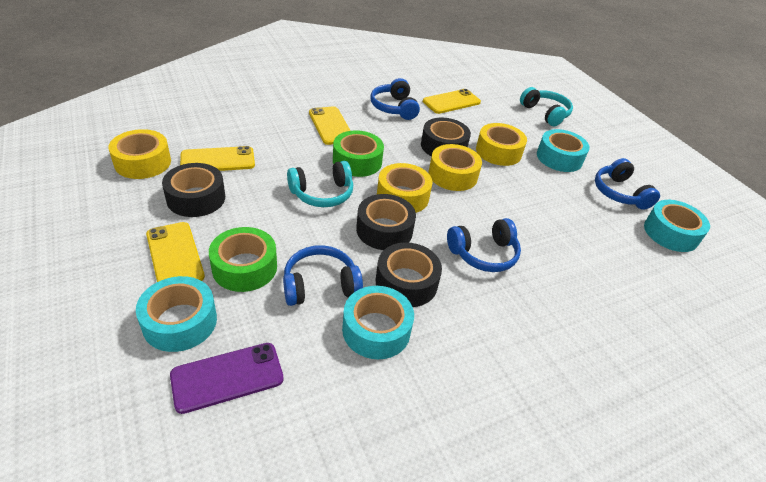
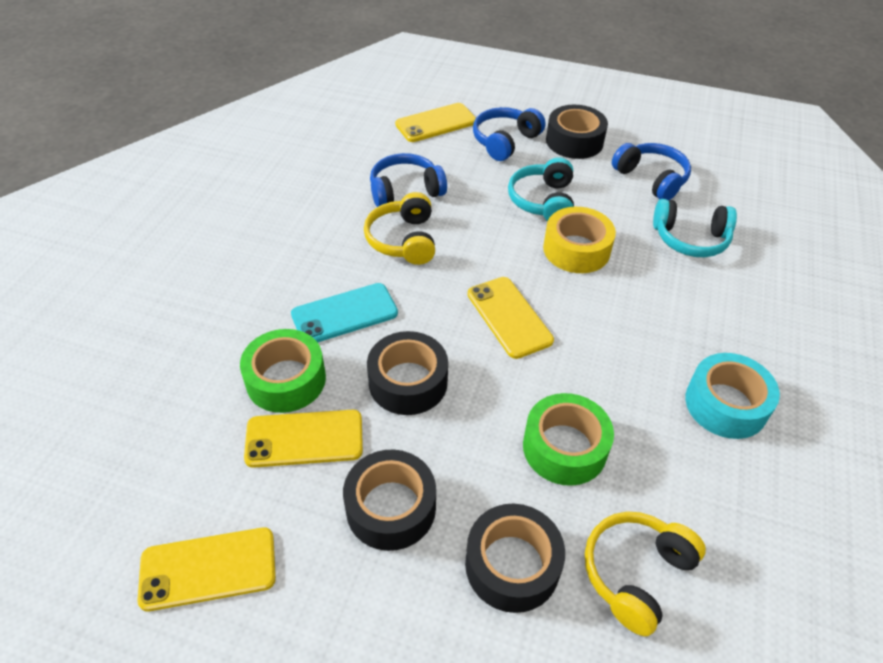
blue headphones: 4 -> 3
purple phone: 1 -> 0
turquoise phone: 0 -> 1
turquoise tape: 4 -> 1
yellow headphones: 0 -> 2
yellow tape: 4 -> 1

